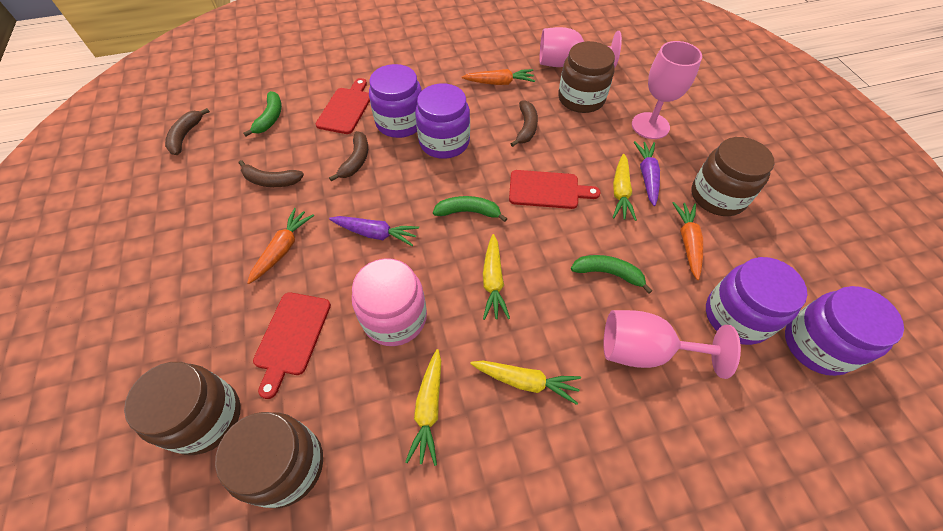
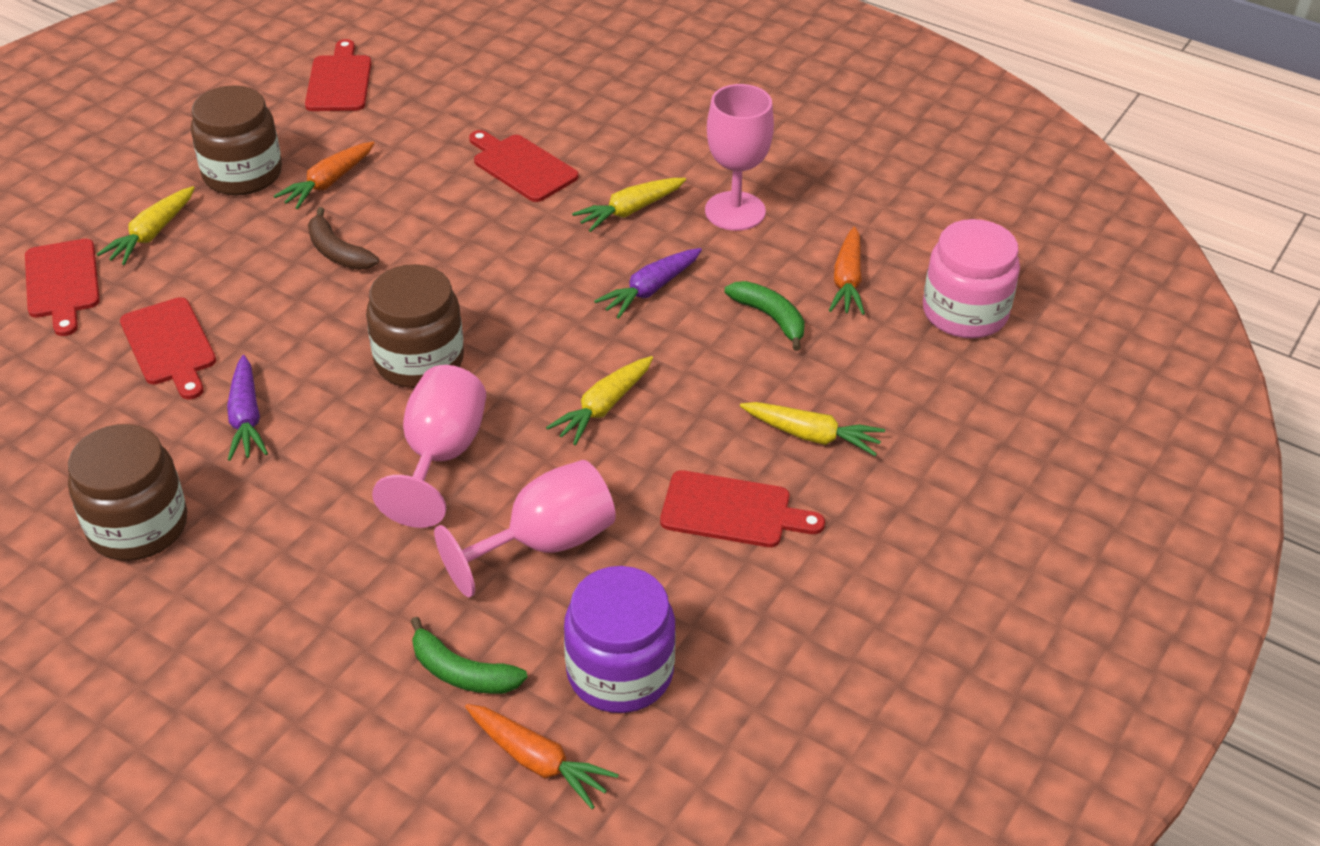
brown banana: 4 -> 1
brown jar: 4 -> 3
green banana: 3 -> 2
purple jar: 4 -> 1
red cutting board: 3 -> 5

